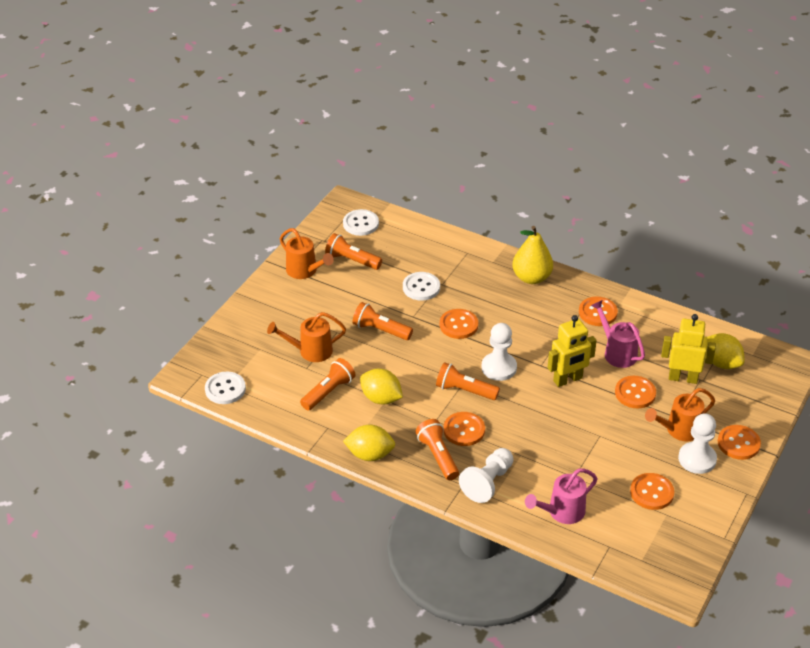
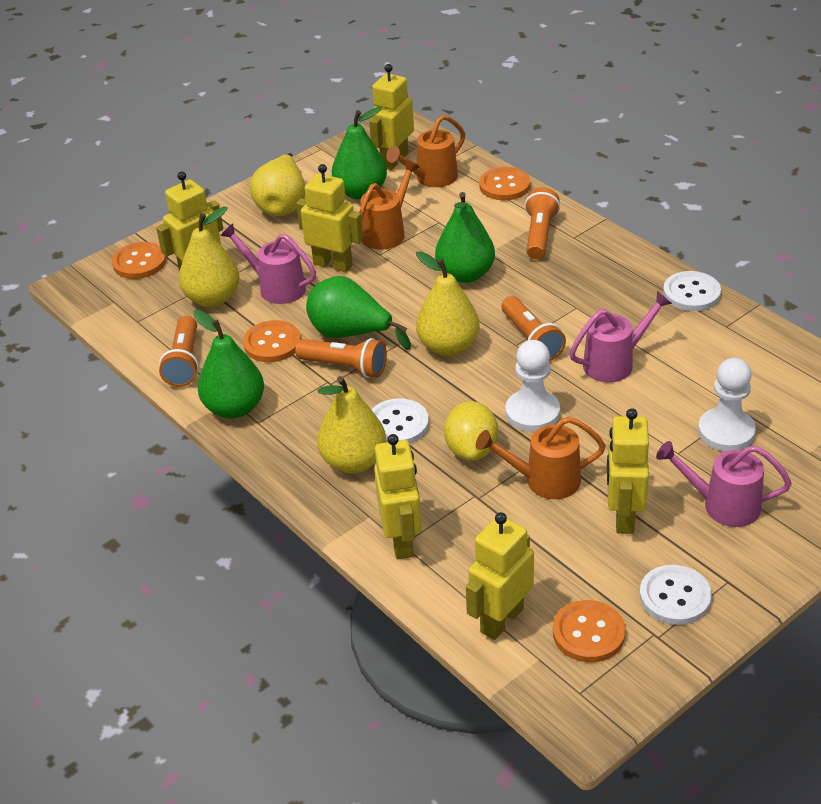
green pear: 0 -> 4
orange button: 6 -> 4
orange flashlight: 5 -> 4
pink watering can: 2 -> 3
white pawn: 3 -> 2
yellow lemon: 3 -> 1
yellow pear: 1 -> 4
yellow robot: 2 -> 6

